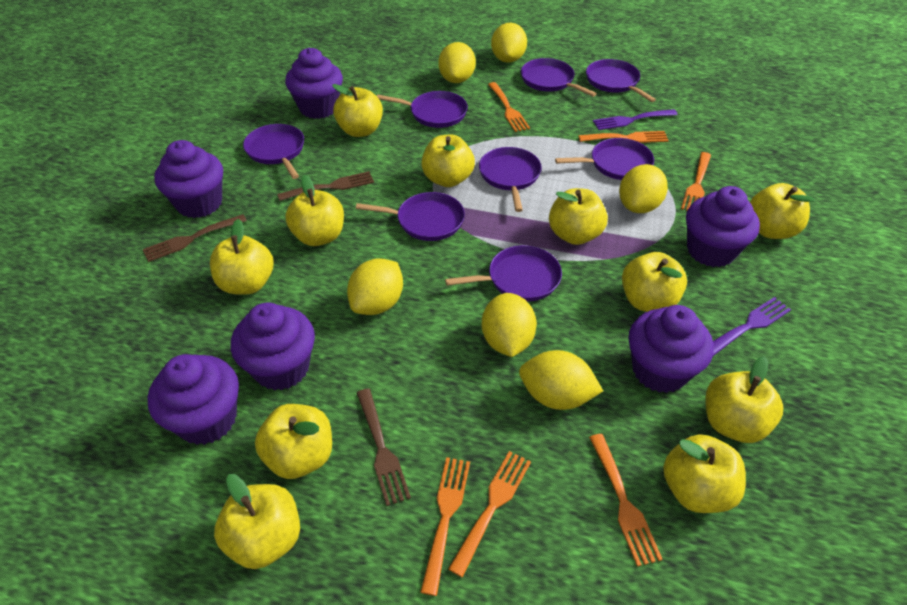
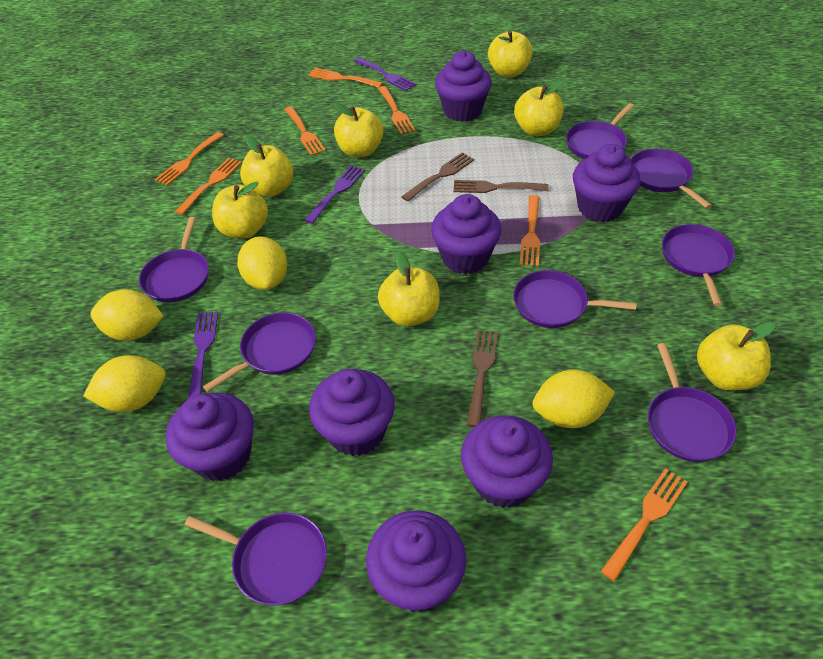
orange fork: 6 -> 7
purple cupcake: 6 -> 7
purple fork: 2 -> 3
yellow apple: 11 -> 7
yellow lemon: 6 -> 4

